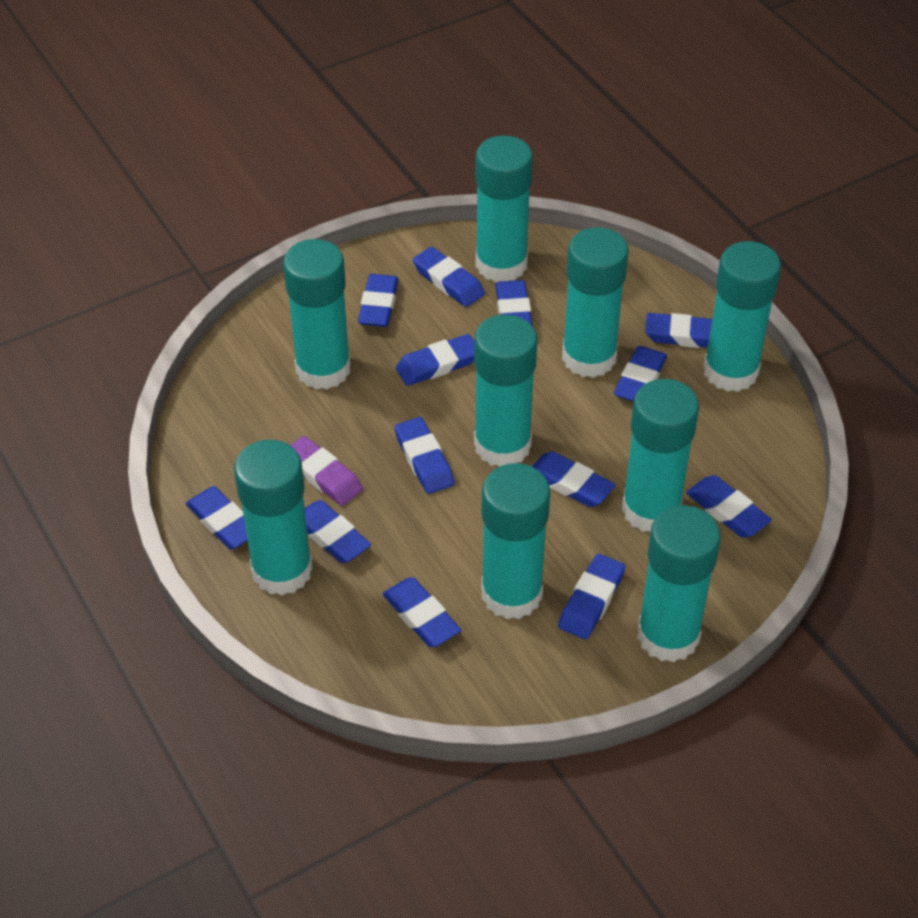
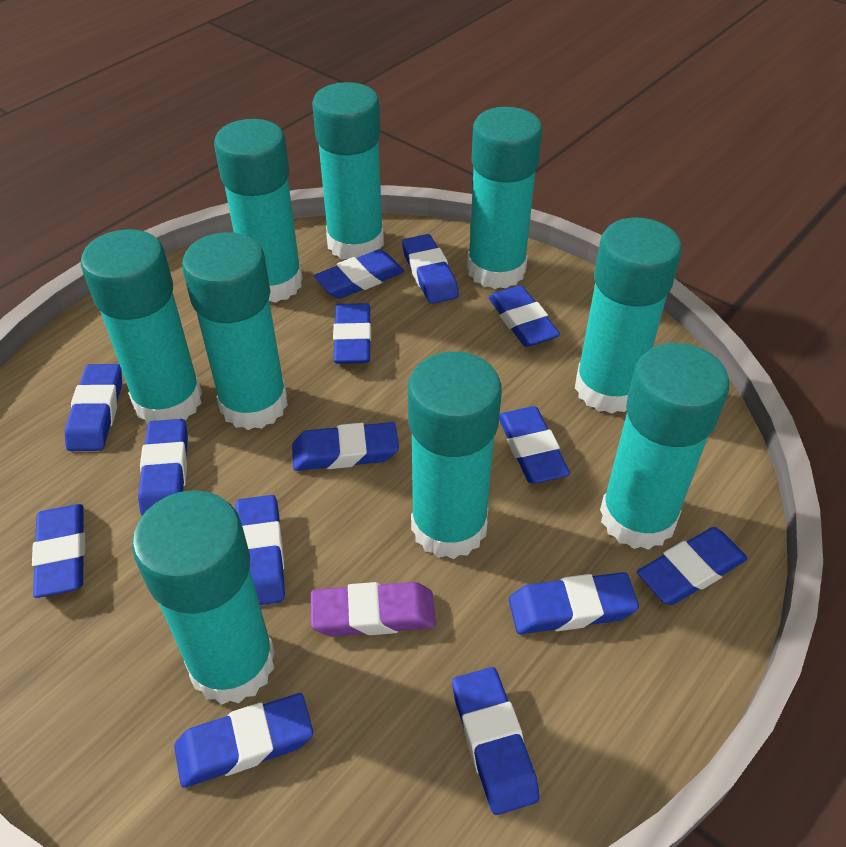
blue eraser: 13 -> 14

